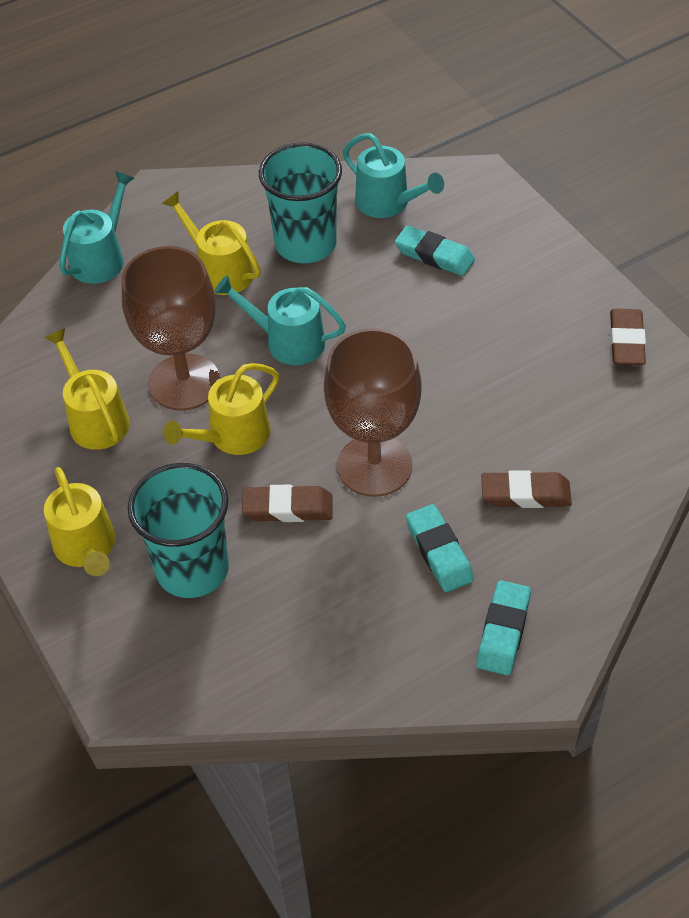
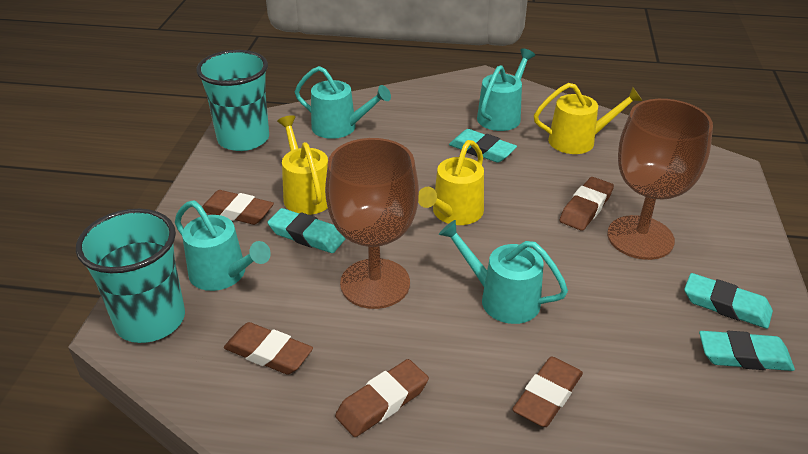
brown eraser: 3 -> 5
turquoise eraser: 3 -> 4
turquoise watering can: 3 -> 4
yellow watering can: 4 -> 3

